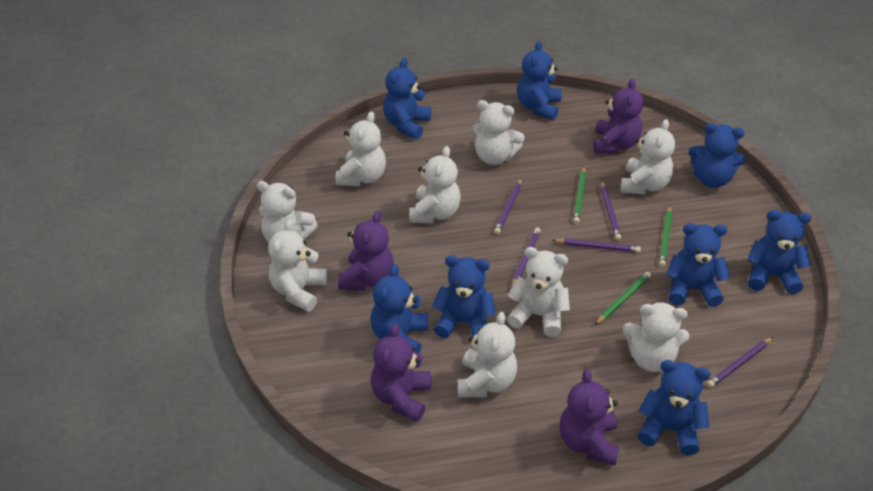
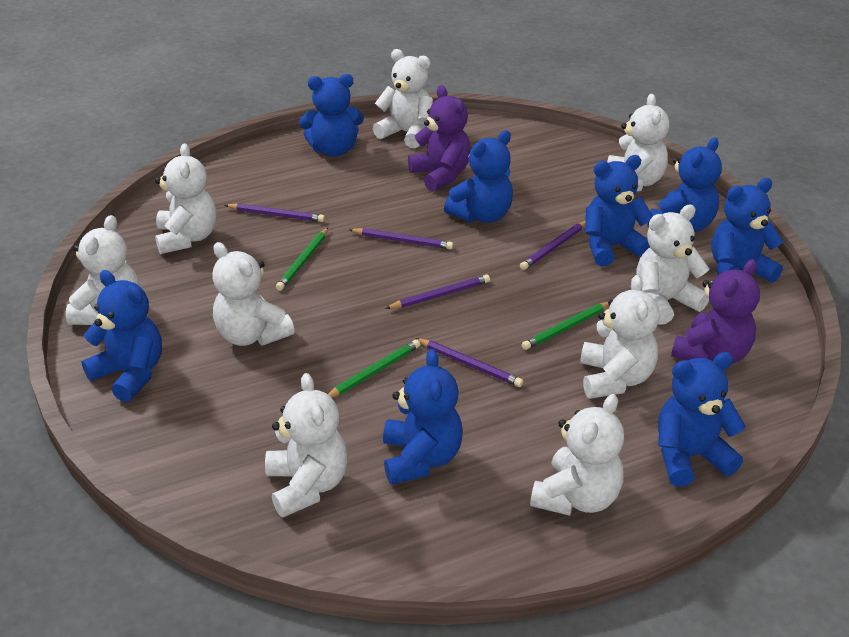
purple teddy bear: 4 -> 2

